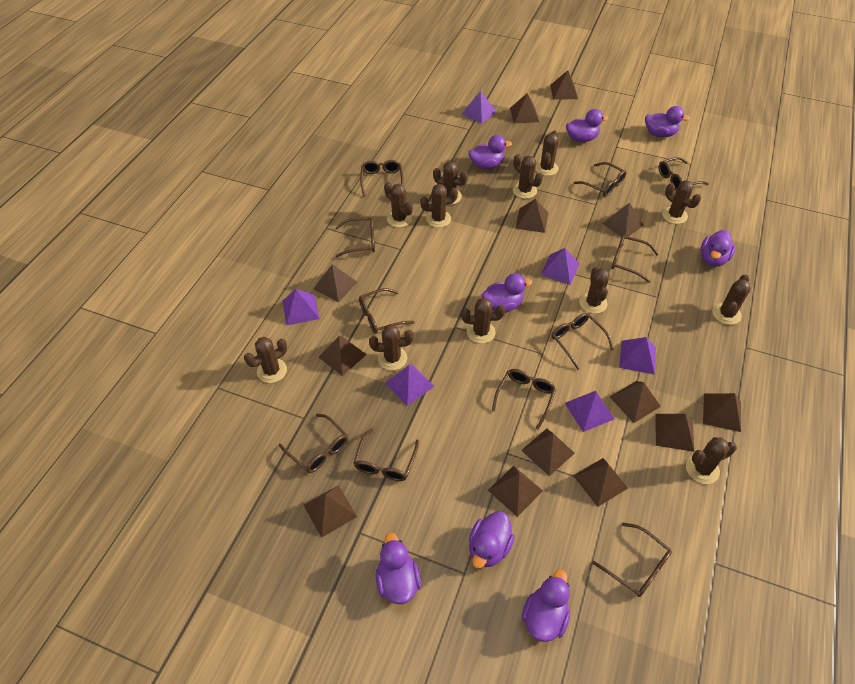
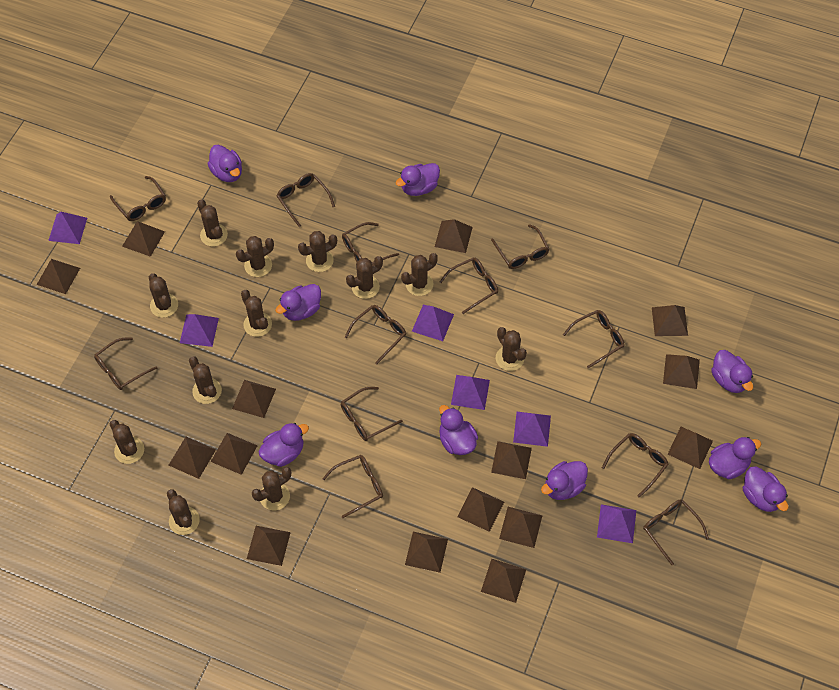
brown glasses: 11 -> 12
brown pyramid: 13 -> 15
purple duck: 8 -> 9

